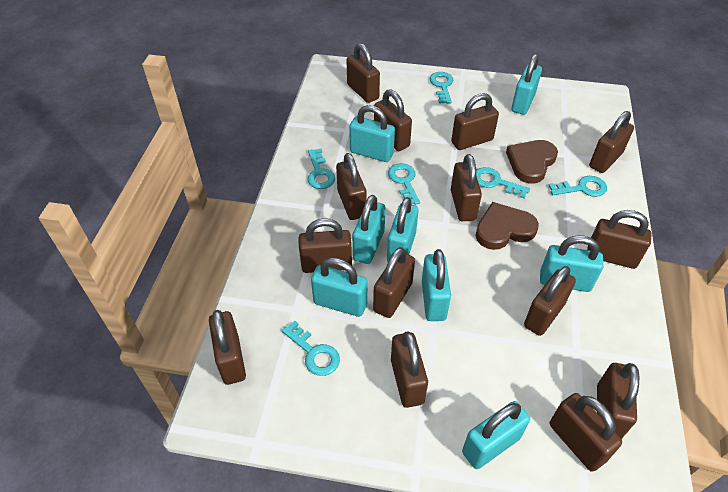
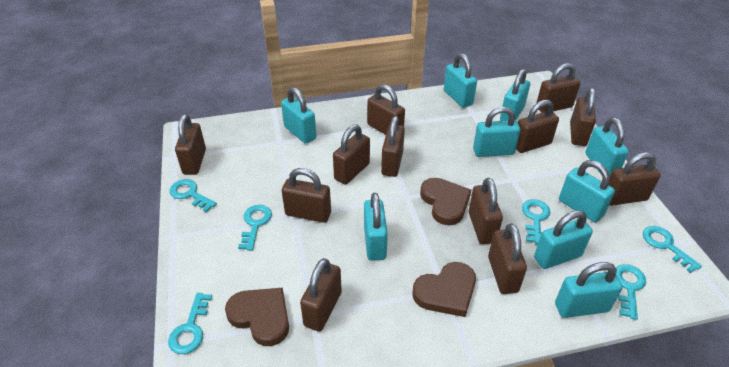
brown heart: 2 -> 3
brown padlock: 14 -> 12
turquoise padlock: 8 -> 9

